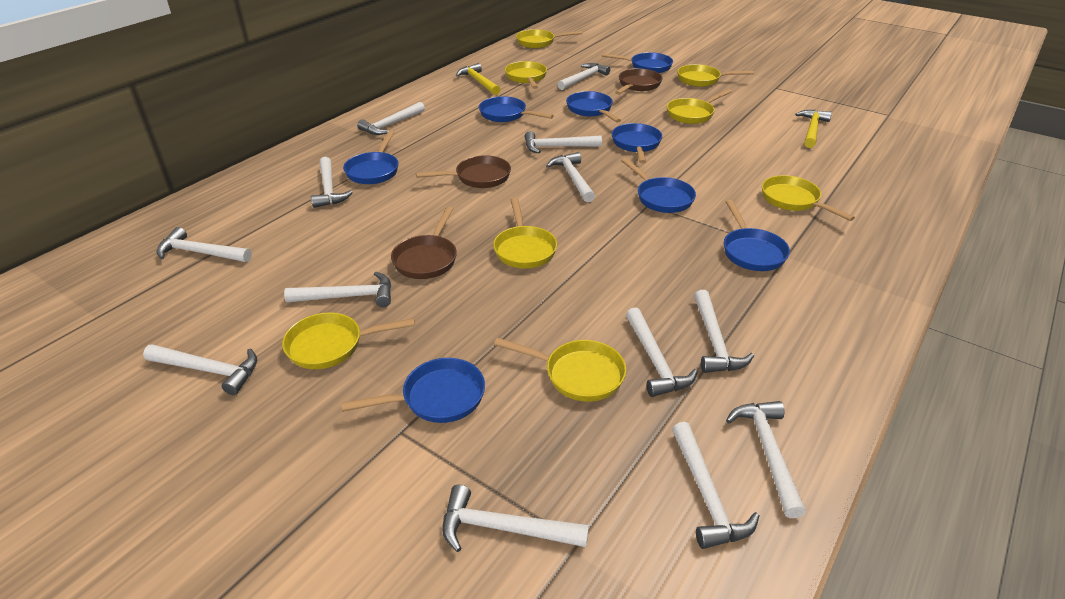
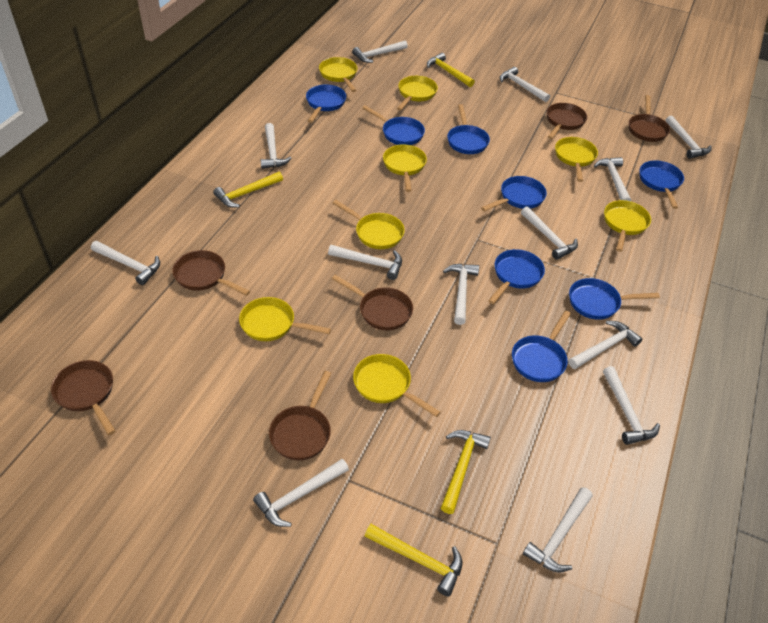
brown pan: 3 -> 6
yellow hammer: 2 -> 4

